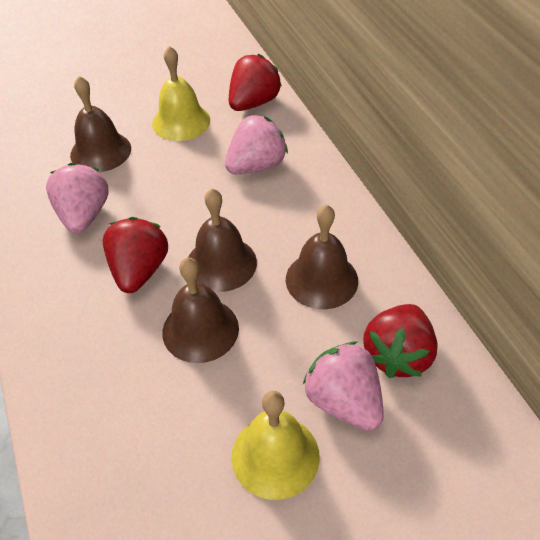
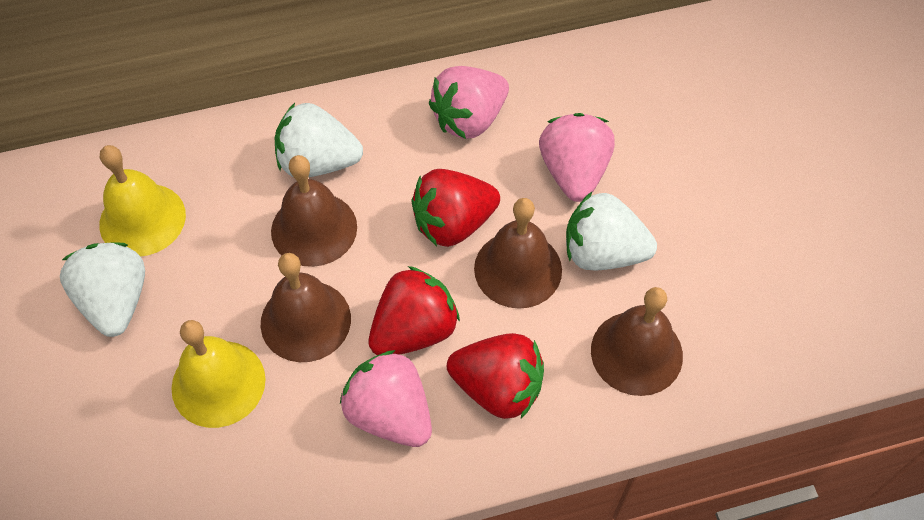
white strawberry: 0 -> 3

